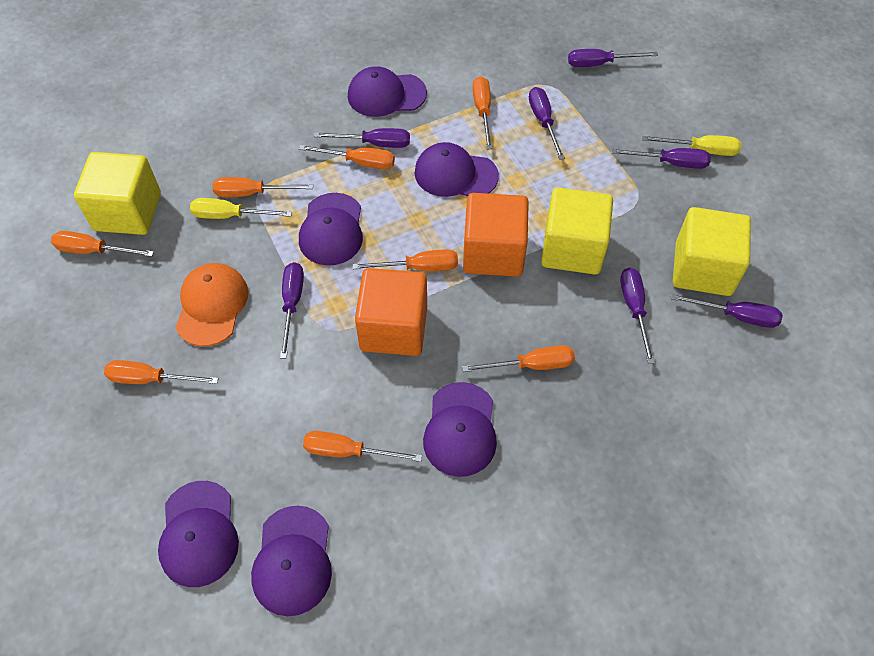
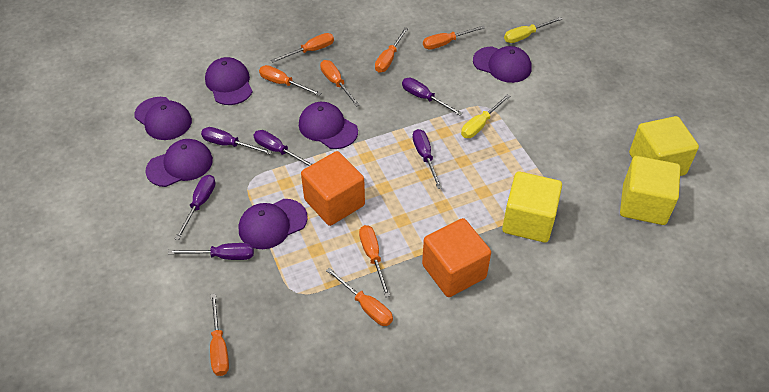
orange cap: 1 -> 0
purple screwdriver: 7 -> 6

